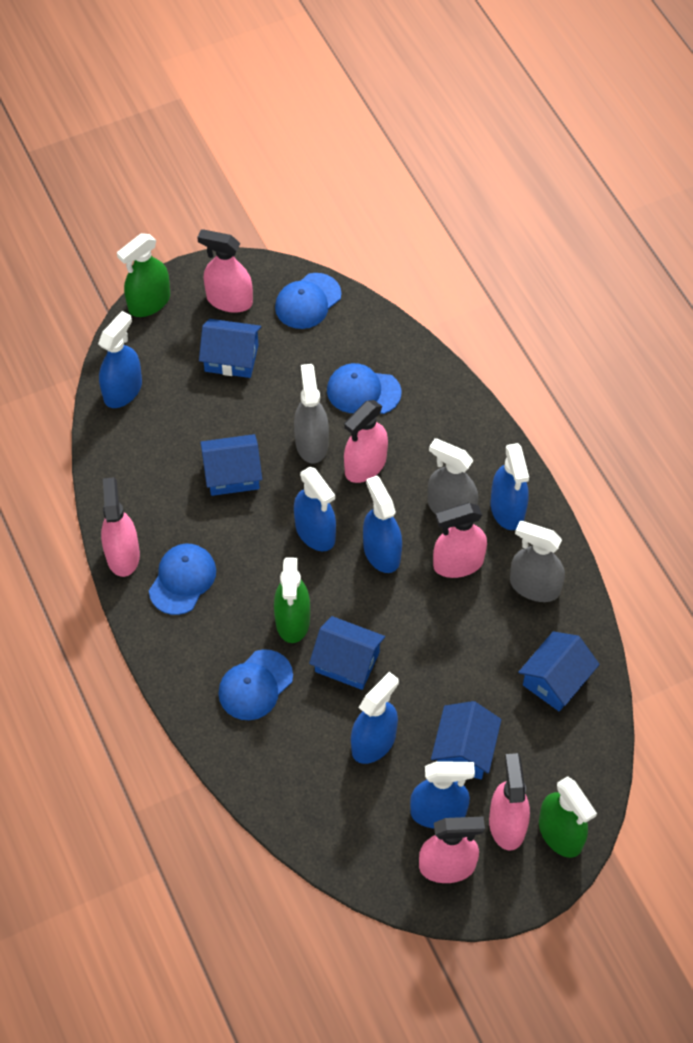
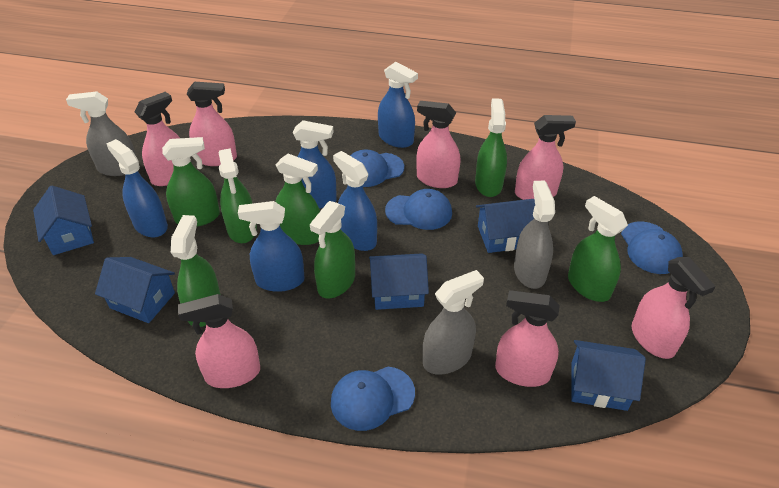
blue spray bottle: 6 -> 5
green spray bottle: 3 -> 7
pink spray bottle: 6 -> 7

